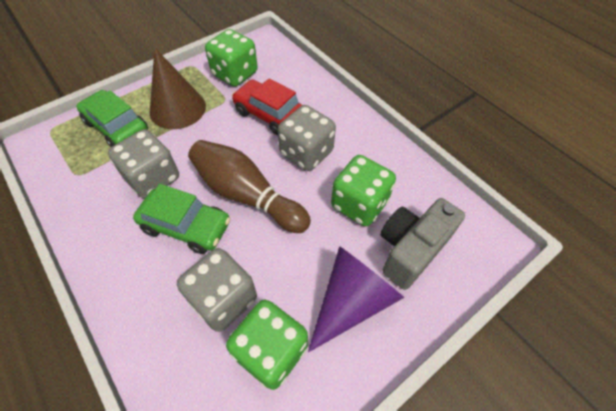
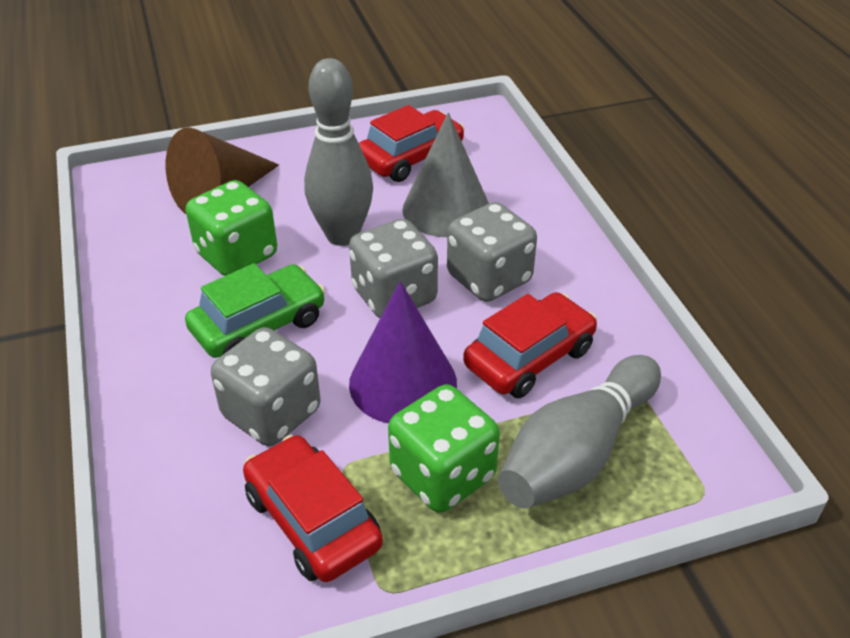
brown bowling pin: 1 -> 0
green car: 2 -> 1
green dice: 3 -> 2
grey bowling pin: 0 -> 2
grey camera: 1 -> 0
grey cone: 0 -> 1
red car: 1 -> 3

